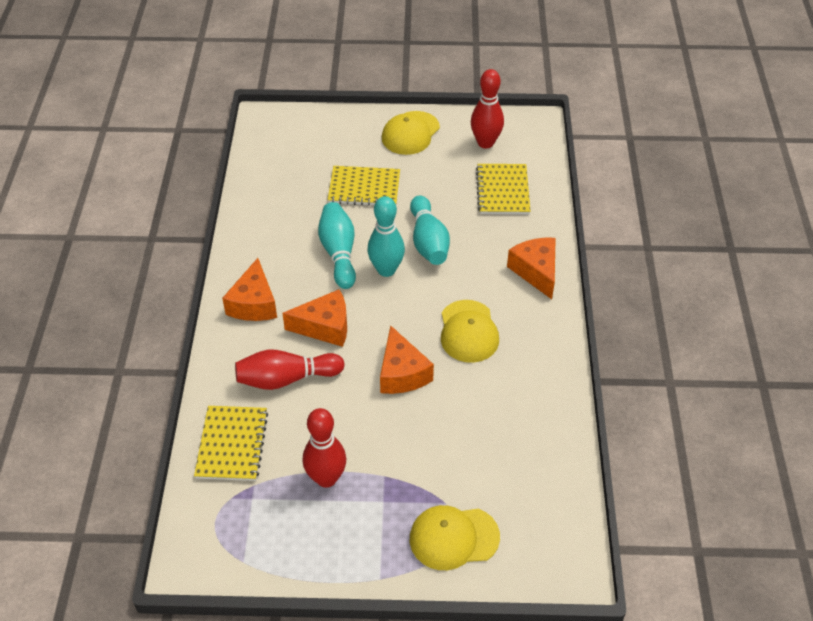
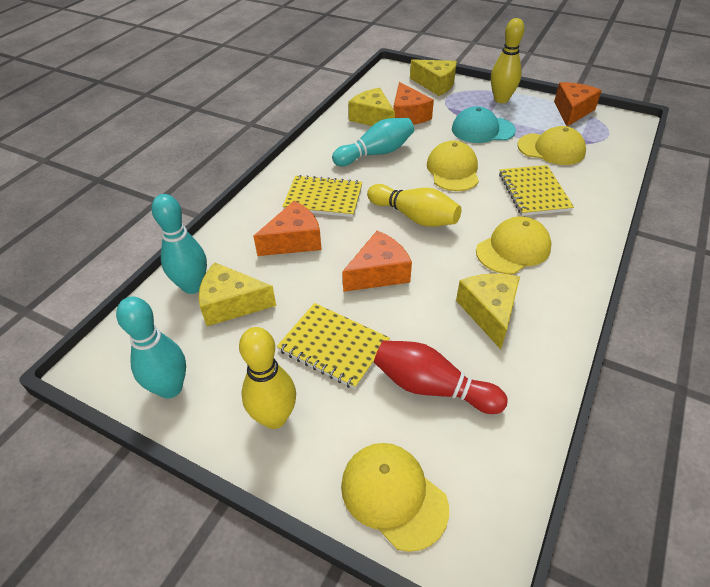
red bowling pin: 3 -> 1
turquoise cap: 0 -> 1
yellow bowling pin: 0 -> 3
yellow cap: 3 -> 4
yellow cheese: 0 -> 4

